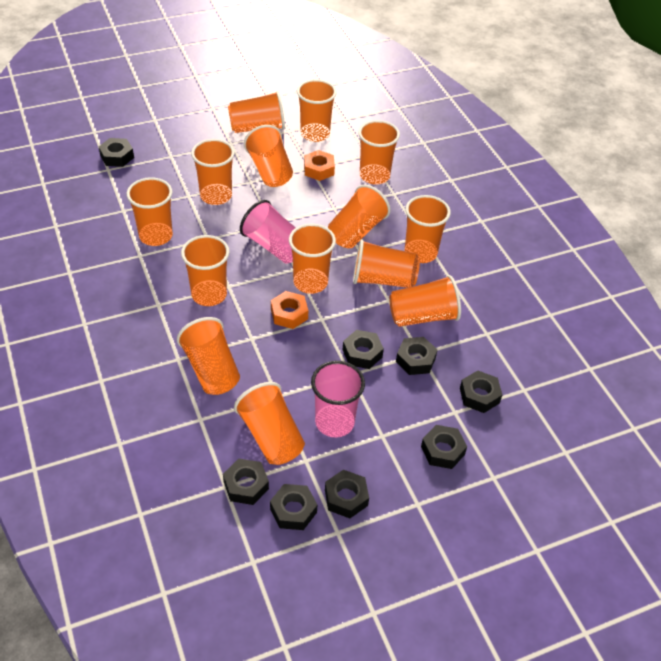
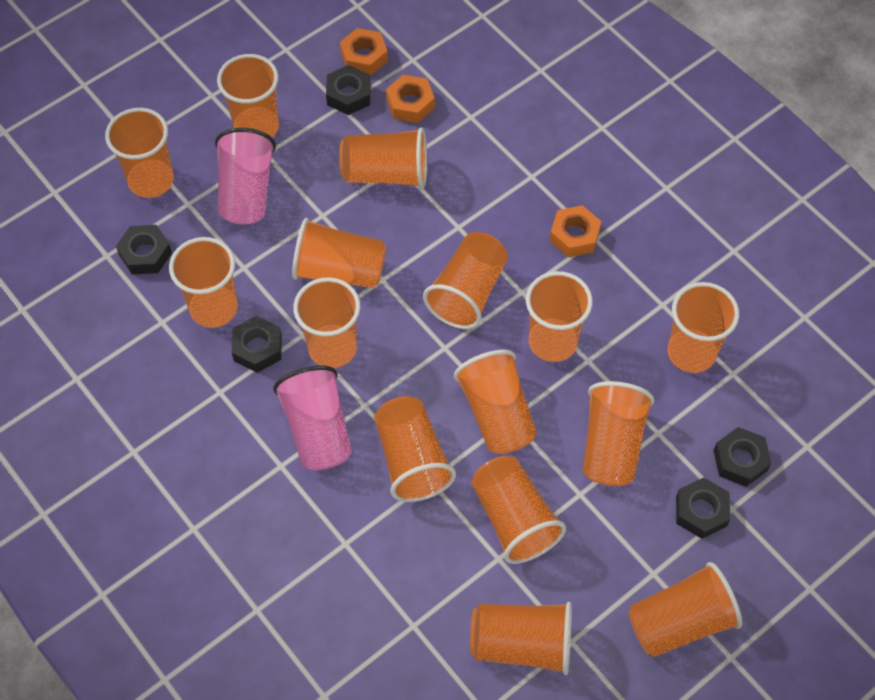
black nut: 8 -> 5
orange cup: 14 -> 15
orange nut: 2 -> 3

